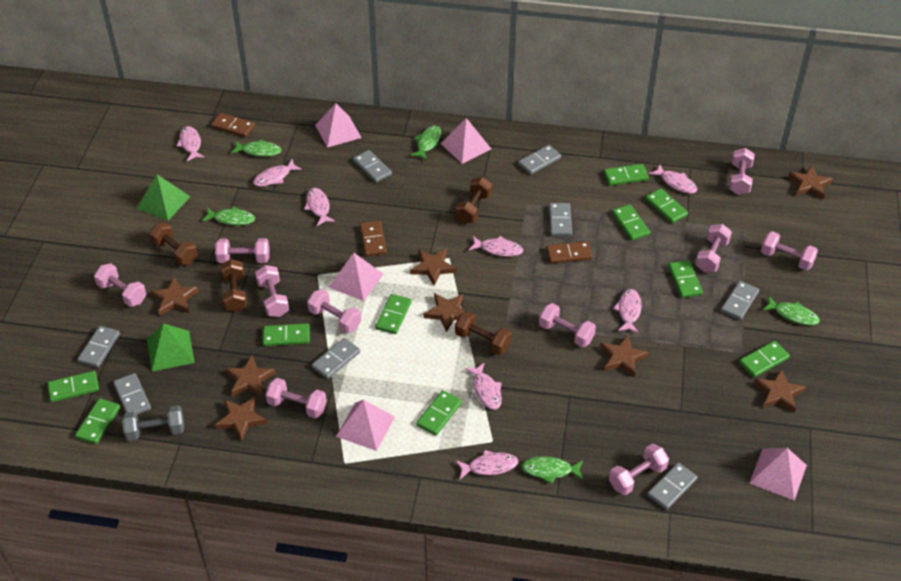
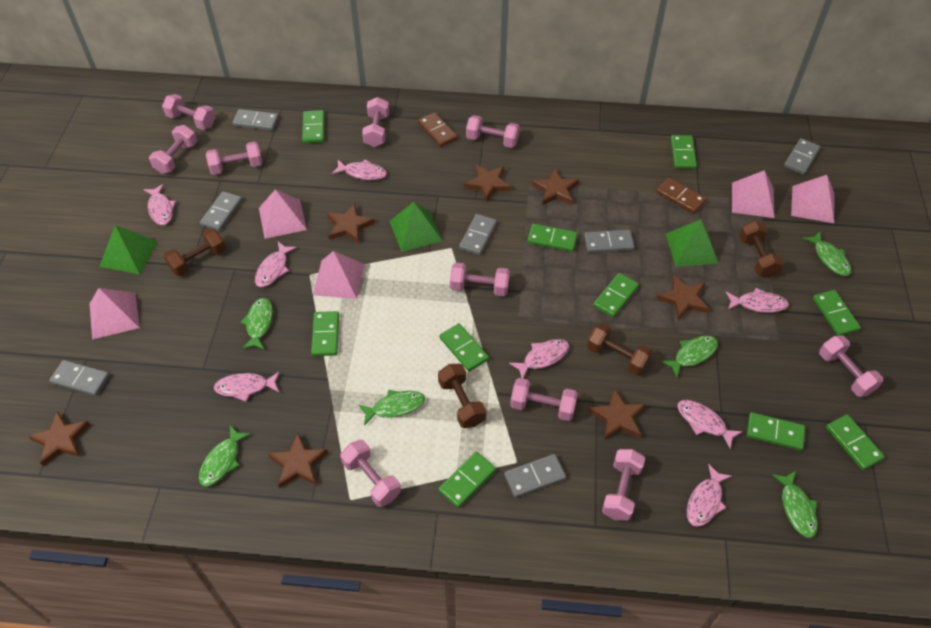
brown domino: 3 -> 2
brown star: 8 -> 7
green fish: 5 -> 6
green pyramid: 2 -> 3
grey domino: 8 -> 7
grey dumbbell: 1 -> 0

